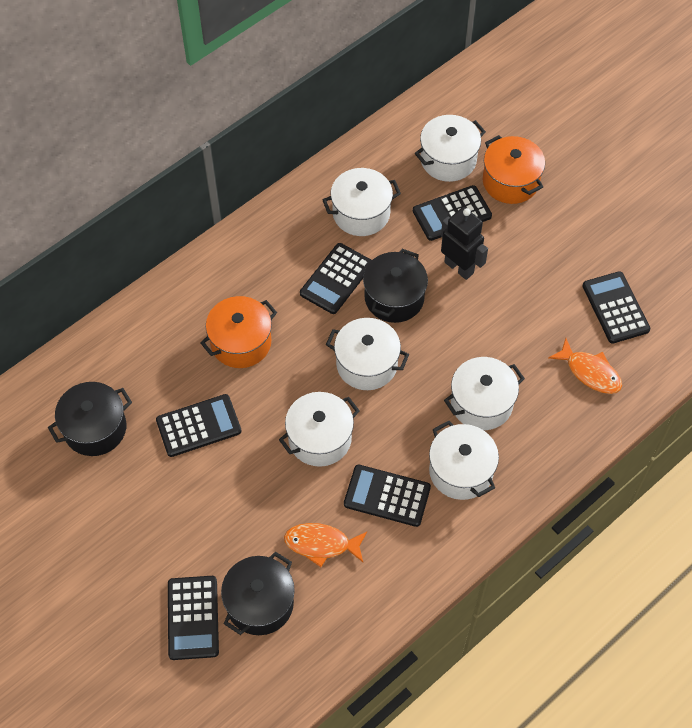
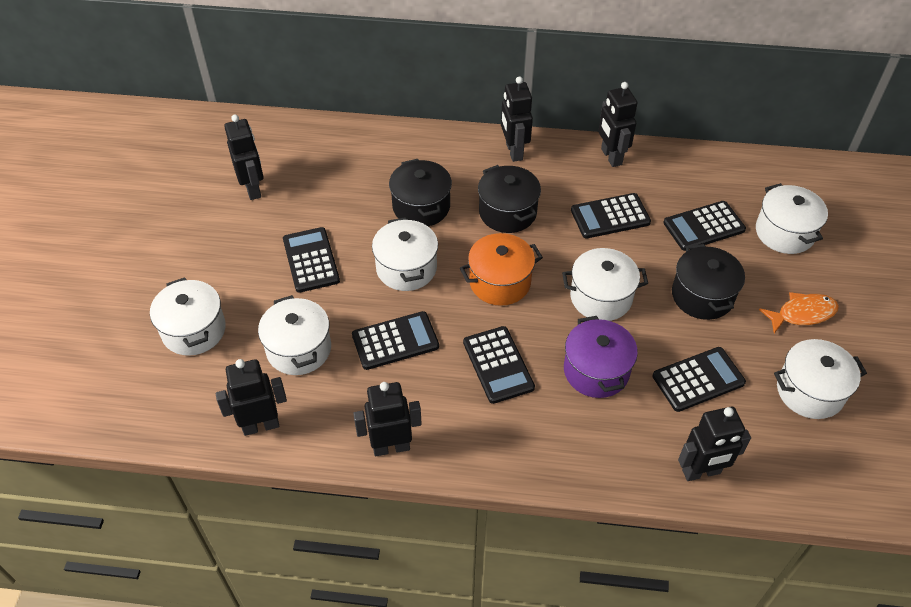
black robot: 1 -> 6
orange fish: 2 -> 1
orange pot: 2 -> 1
purple pot: 0 -> 1

